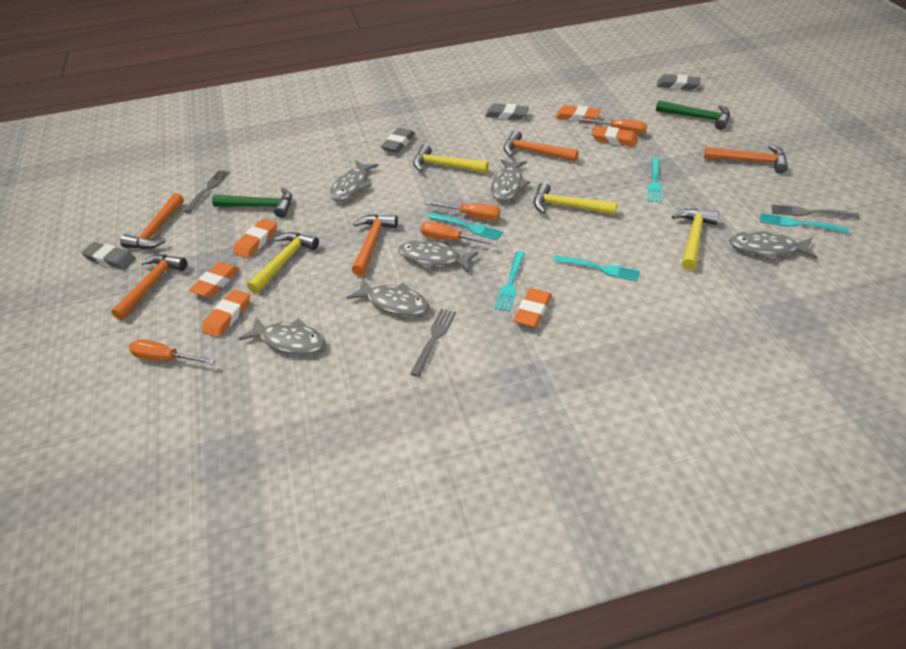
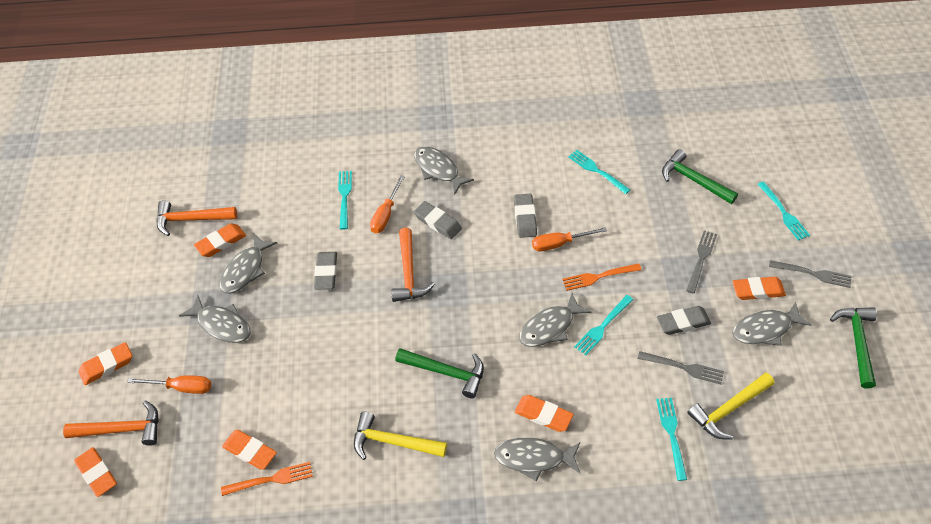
green hammer: 2 -> 3
orange fork: 0 -> 2
orange hammer: 5 -> 3
orange screwdriver: 4 -> 3
yellow hammer: 4 -> 2

